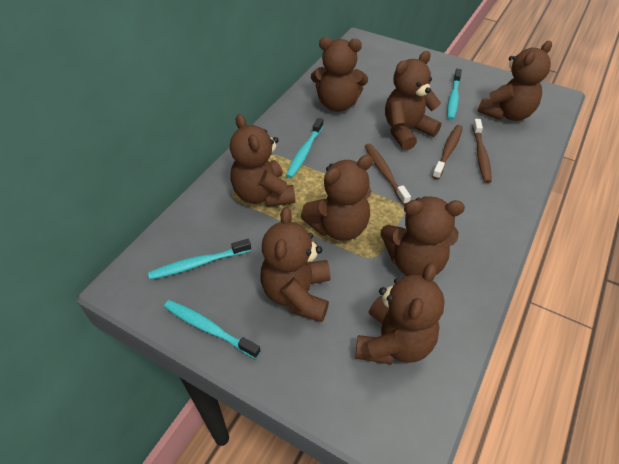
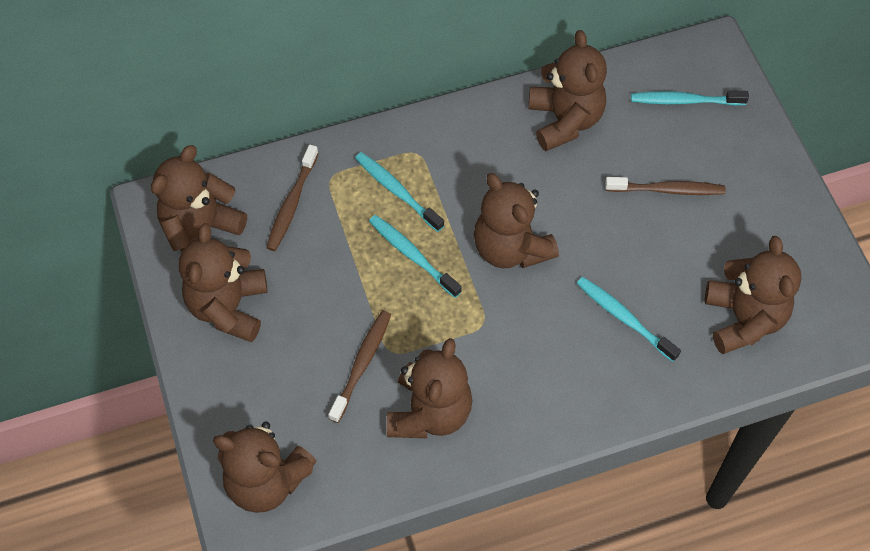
brown teddy bear: 8 -> 7

